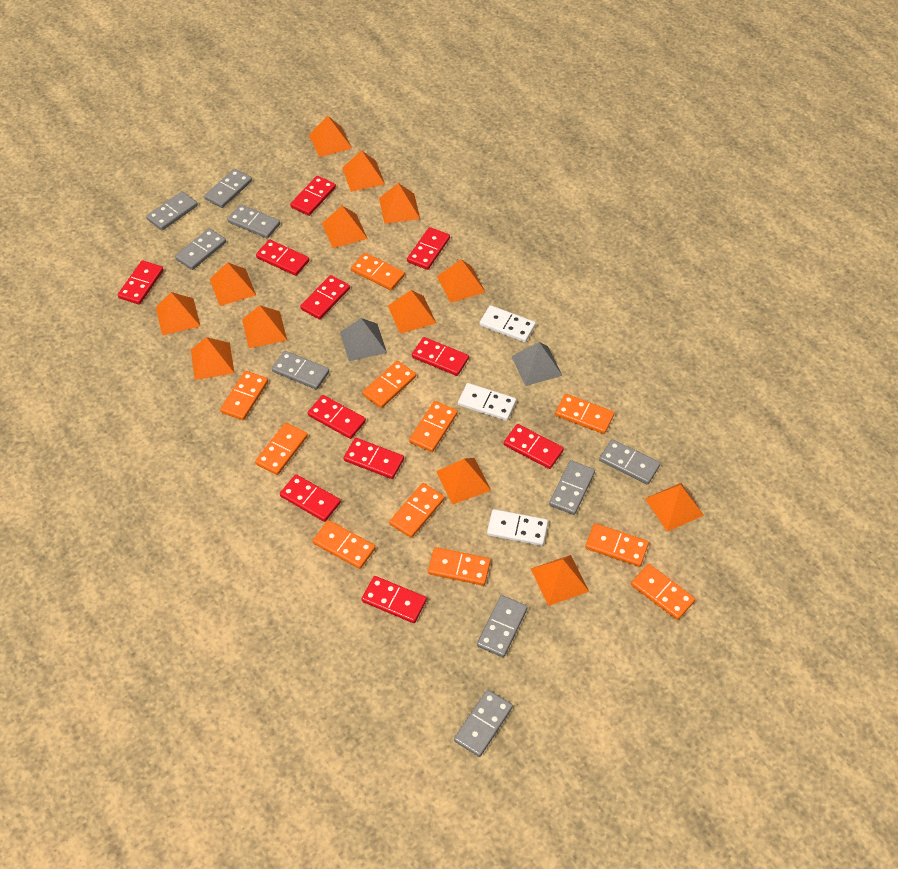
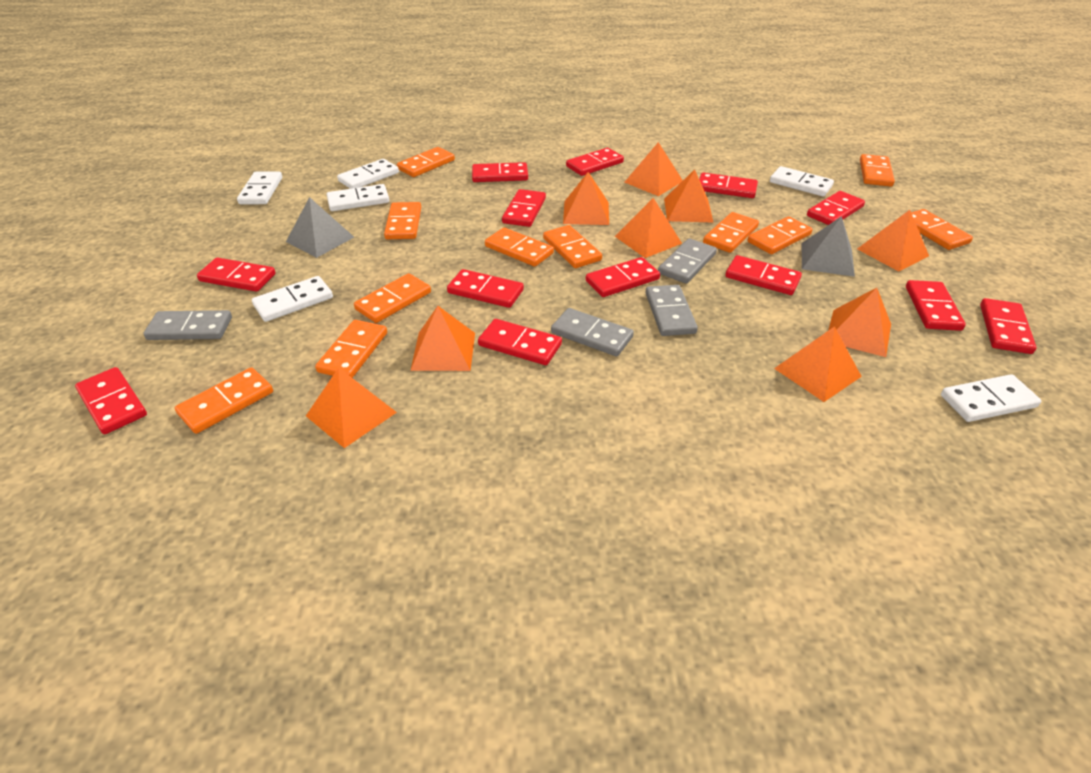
grey domino: 9 -> 4
orange pyramid: 13 -> 9
red domino: 11 -> 13
white domino: 3 -> 6

